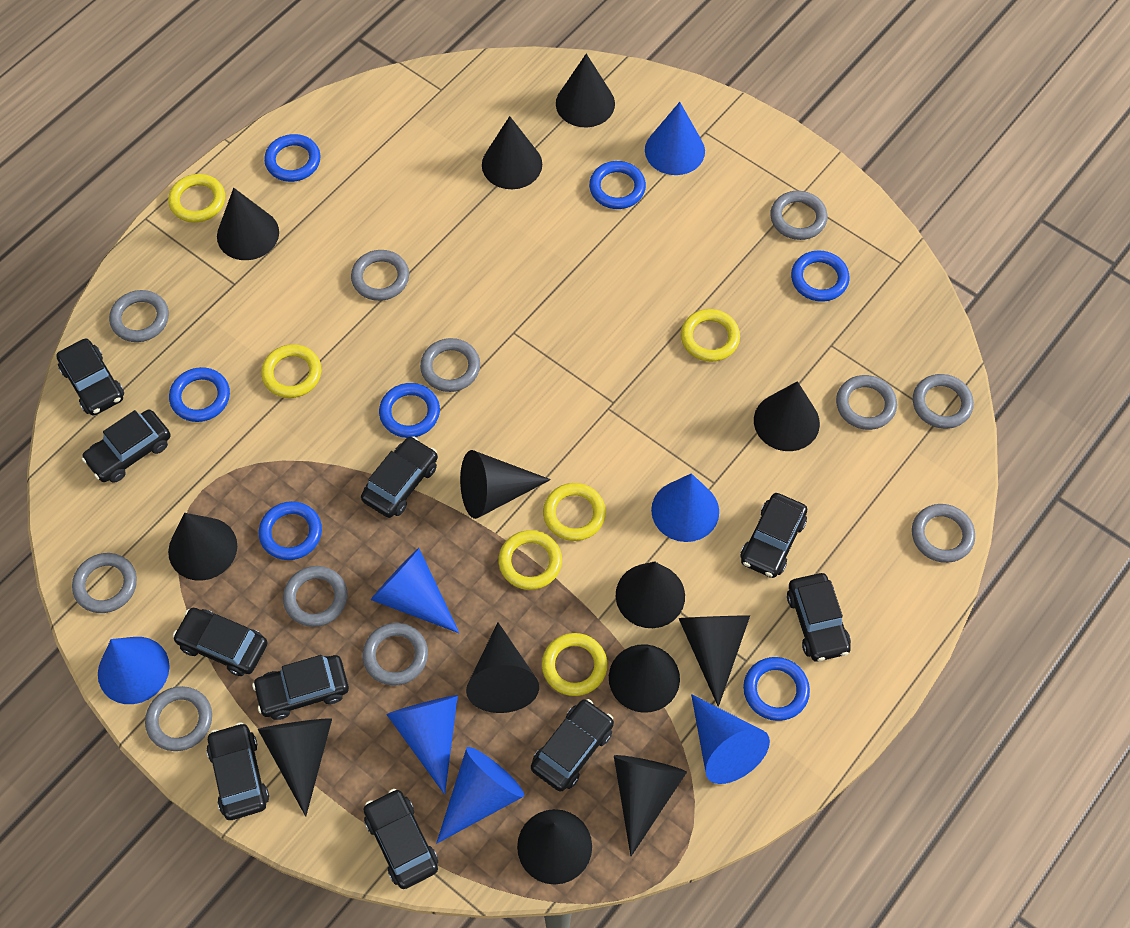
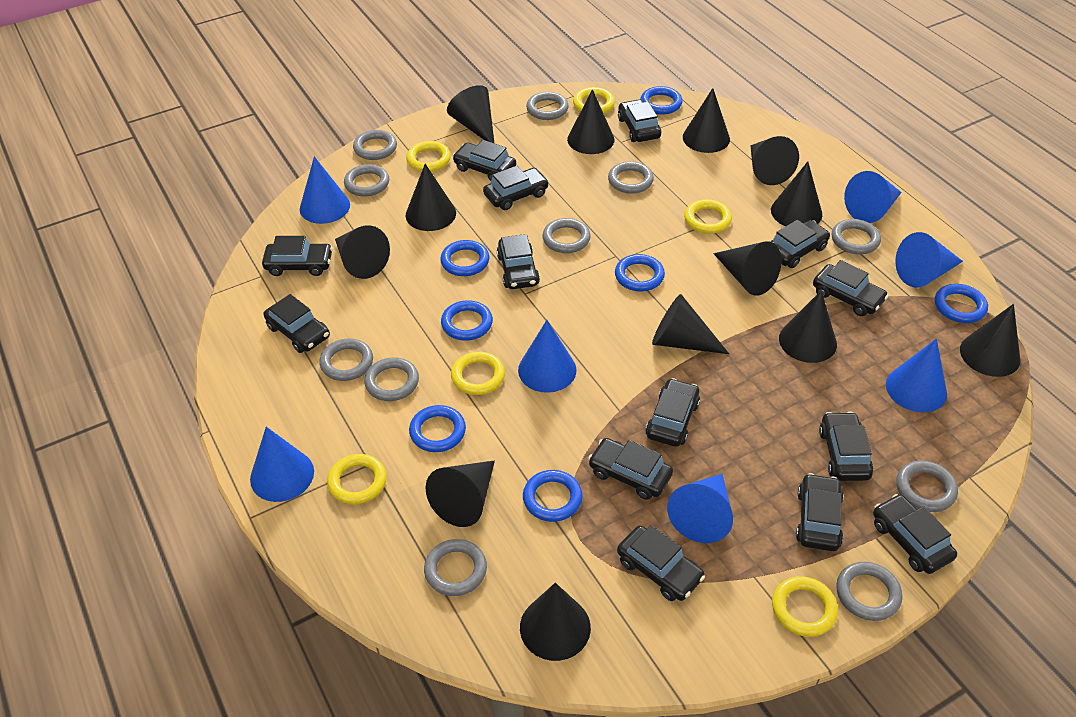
black car: 10 -> 14

